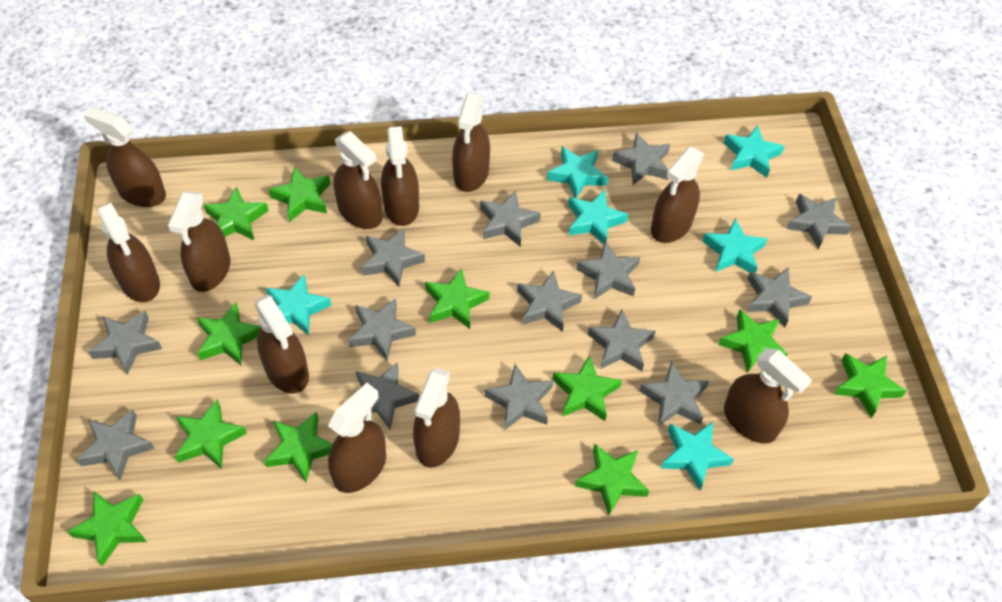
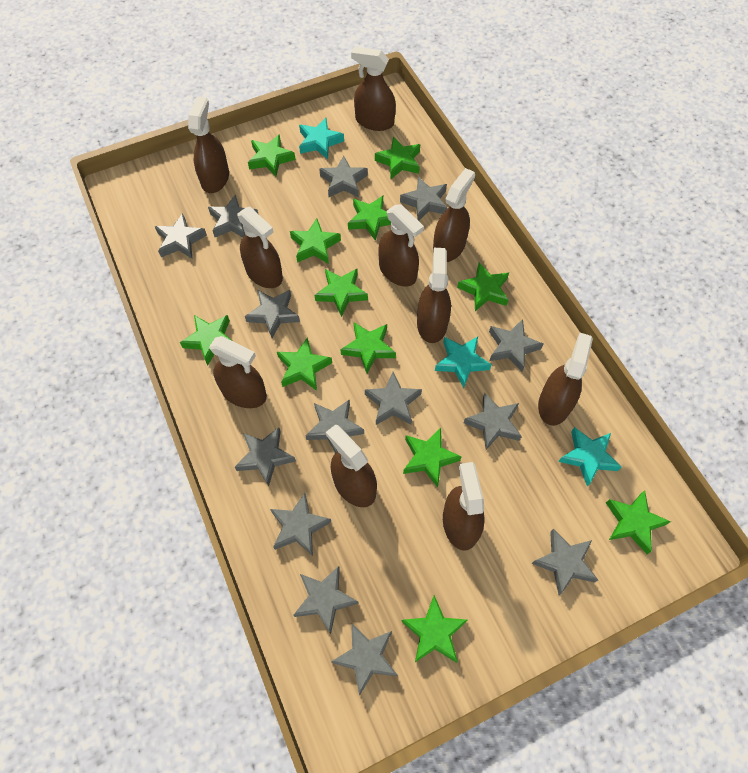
brown spray bottle: 11 -> 10
green star: 11 -> 12
turquoise star: 6 -> 3

